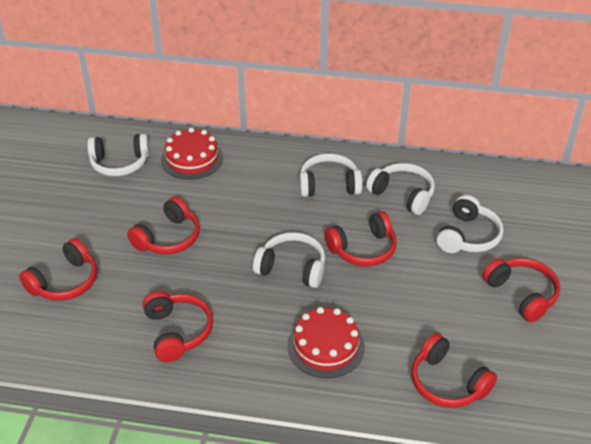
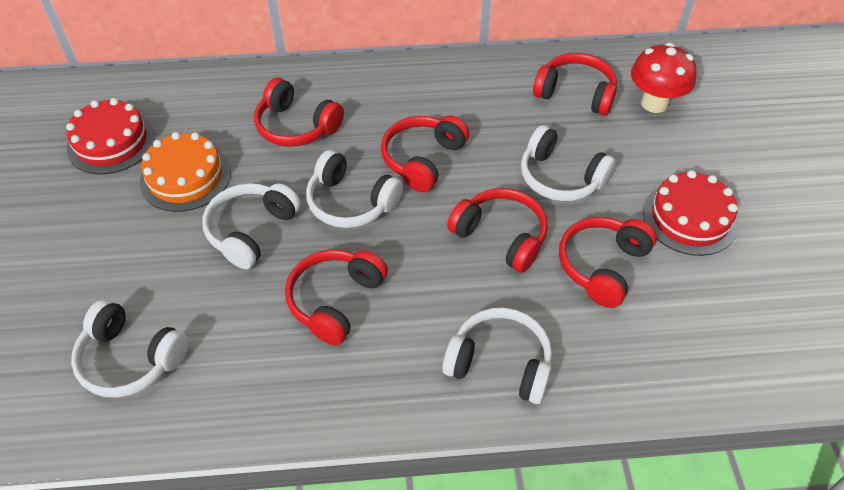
orange cake: 0 -> 1
red mushroom: 0 -> 1

